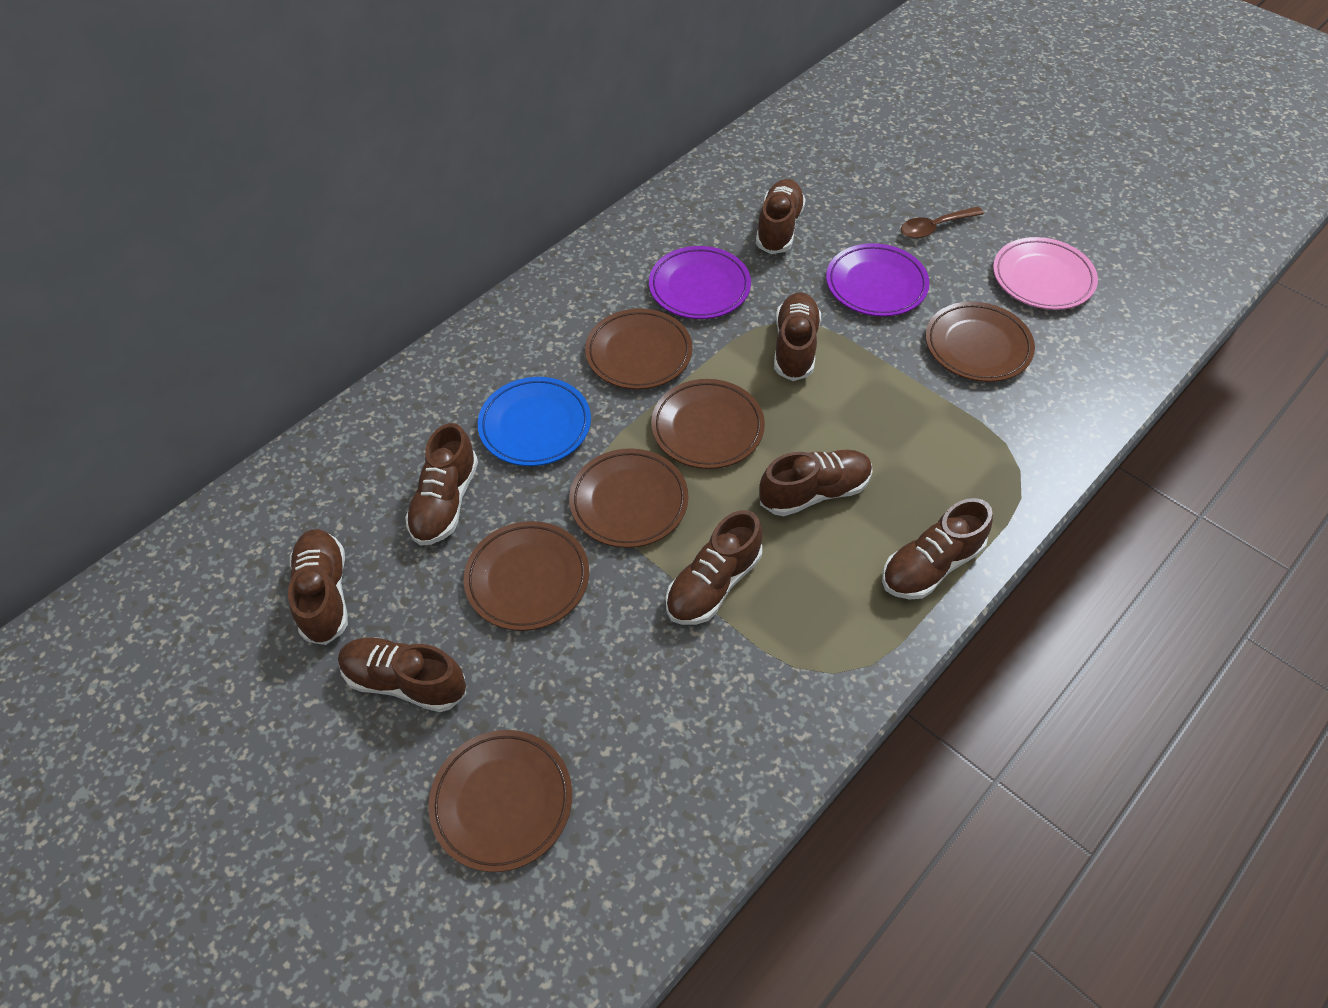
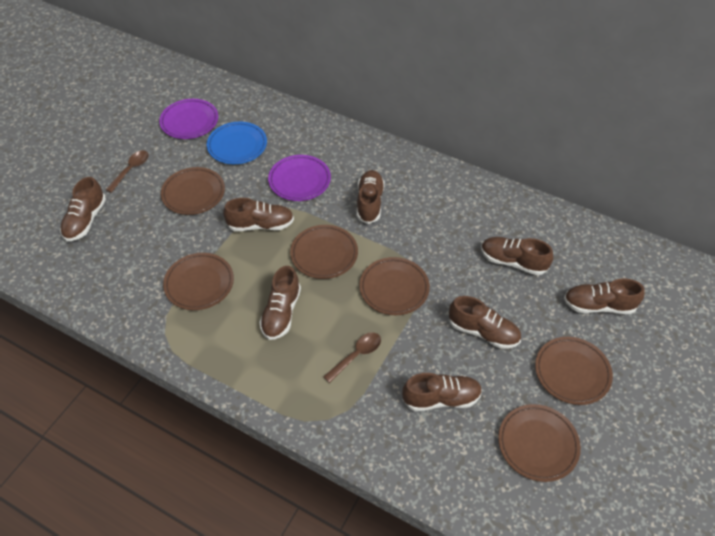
brown spoon: 1 -> 2
pink plate: 1 -> 0

